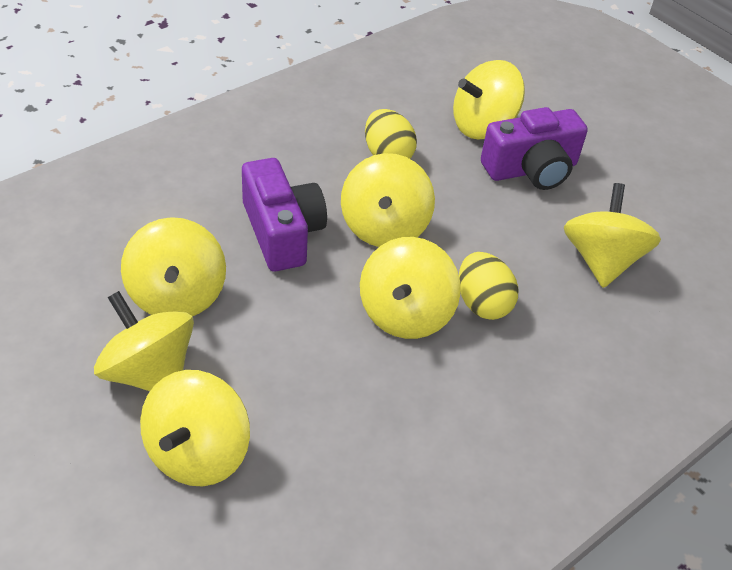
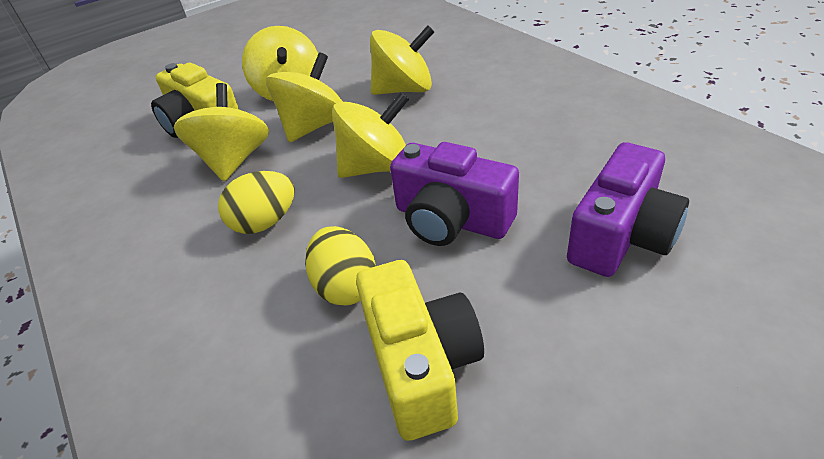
yellow camera: 0 -> 2
yellow spinning top: 7 -> 5

